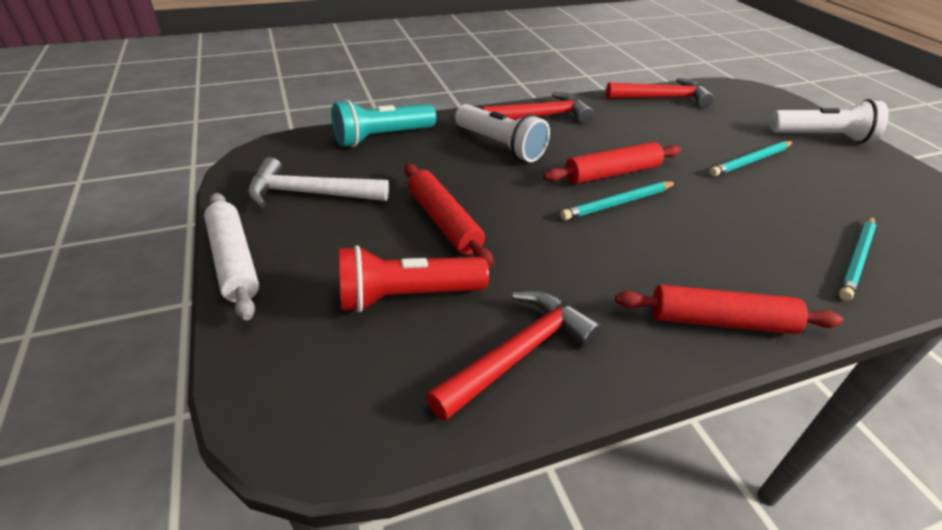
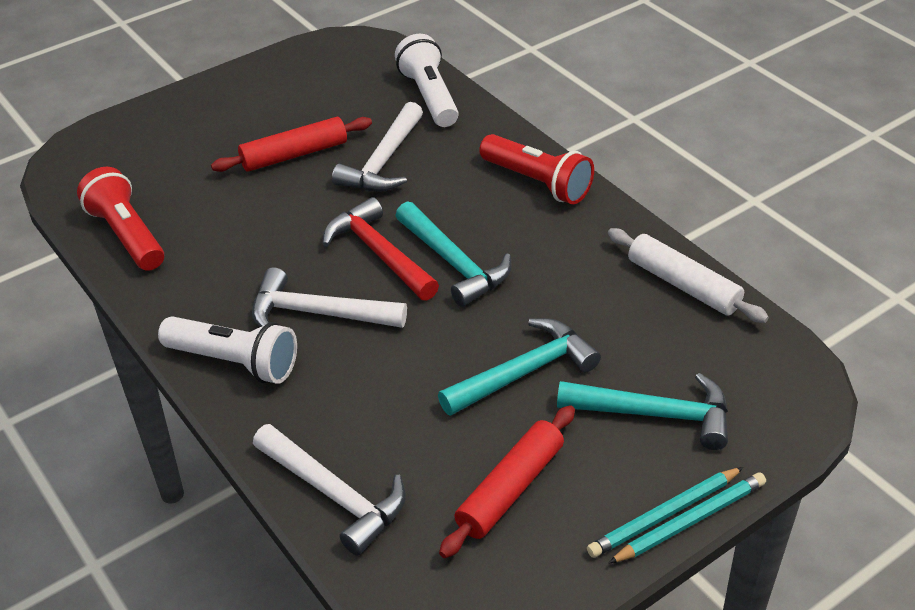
red flashlight: 1 -> 2
red hammer: 3 -> 1
red rolling pin: 3 -> 2
turquoise flashlight: 1 -> 0
turquoise hammer: 0 -> 3
turquoise pencil: 3 -> 2
white hammer: 1 -> 3

